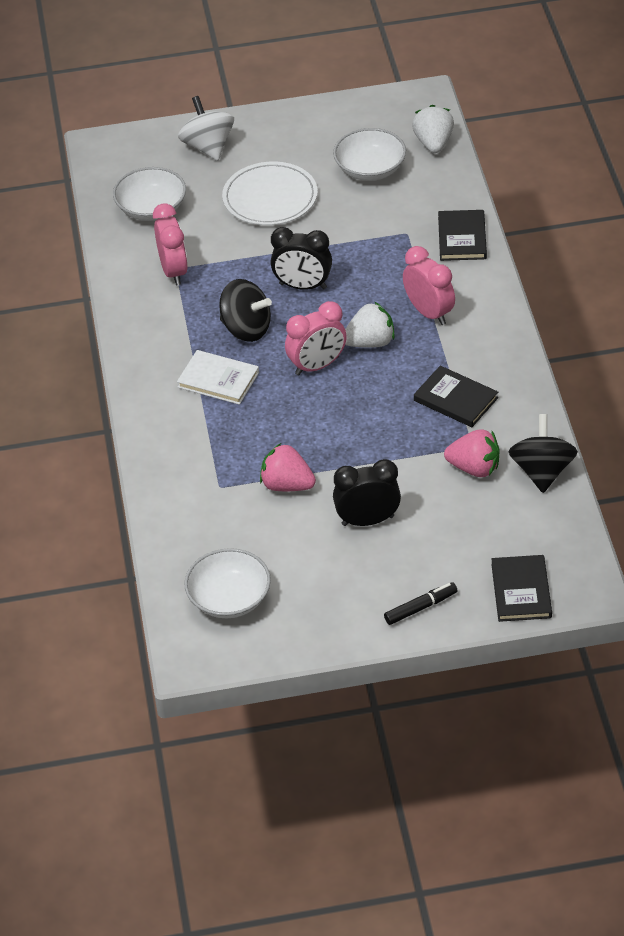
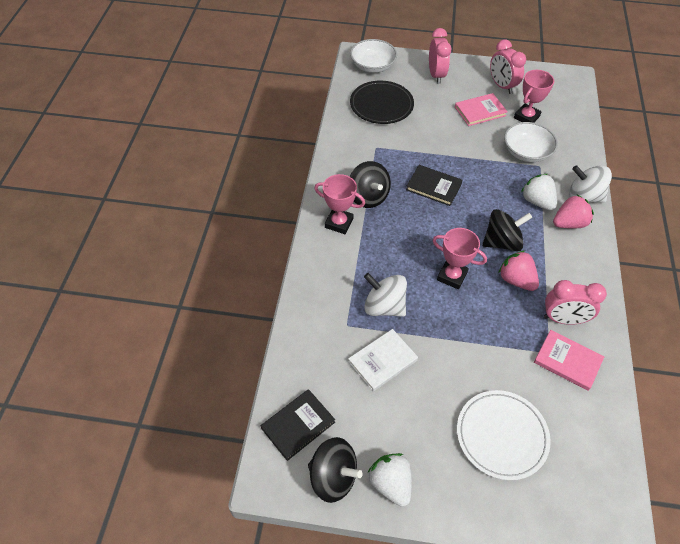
black book: 3 -> 2
black clock: 2 -> 0
black marker: 1 -> 0
black plate: 0 -> 1
black spinning top: 2 -> 3
pink book: 0 -> 2
pink trophy: 0 -> 3
white bowl: 3 -> 2
white spinning top: 1 -> 2

